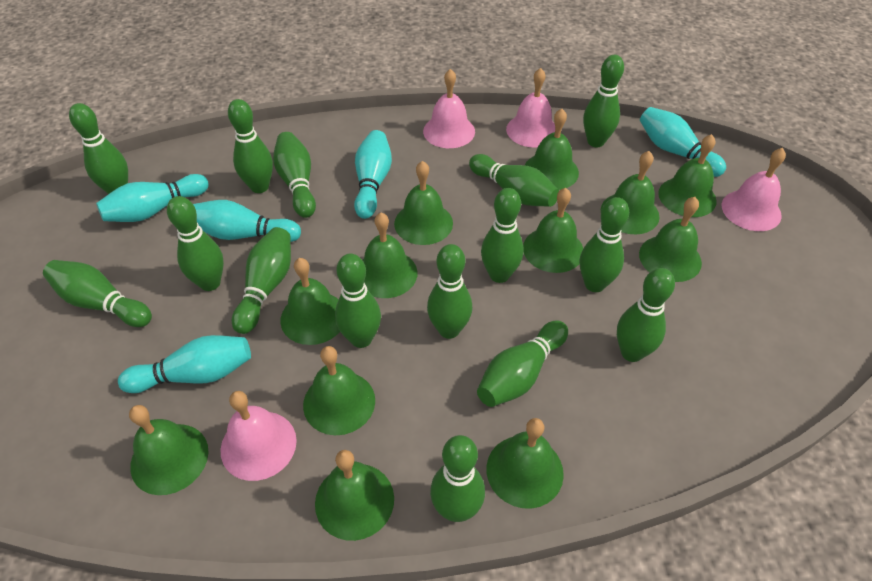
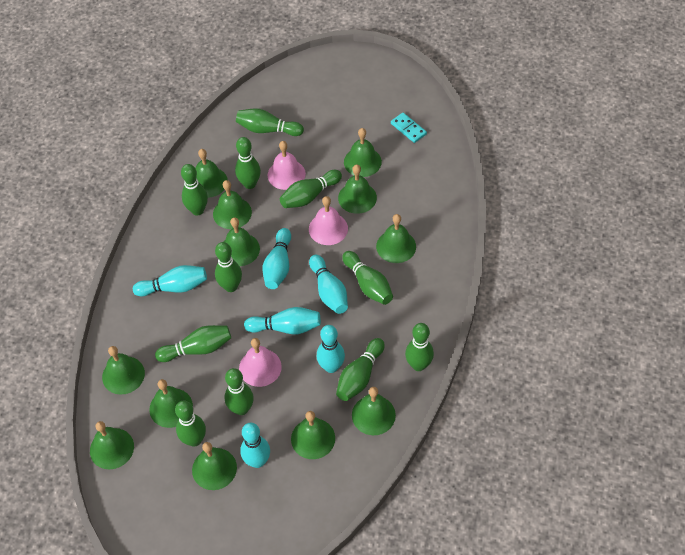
green bowling pin: 15 -> 11
pink bell: 4 -> 3
turquoise bowling pin: 5 -> 6
turquoise domino: 0 -> 1

